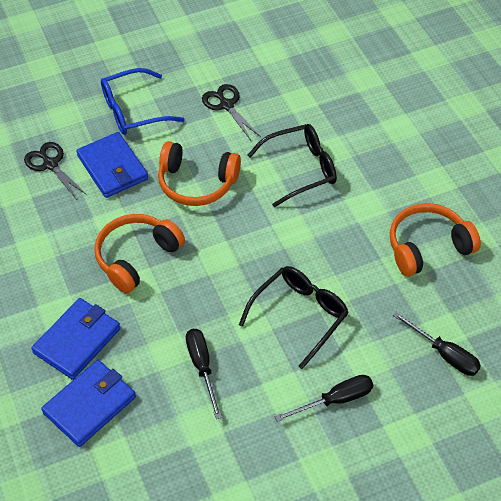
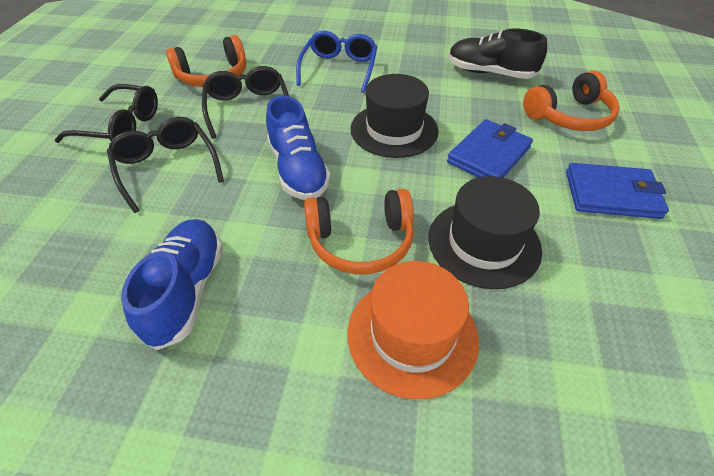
black glasses: 2 -> 3
black hat: 0 -> 2
black scissors: 2 -> 0
black screwdriver: 3 -> 0
black shoe: 0 -> 1
blue shoe: 0 -> 2
blue wallet: 3 -> 2
orange hat: 0 -> 1

